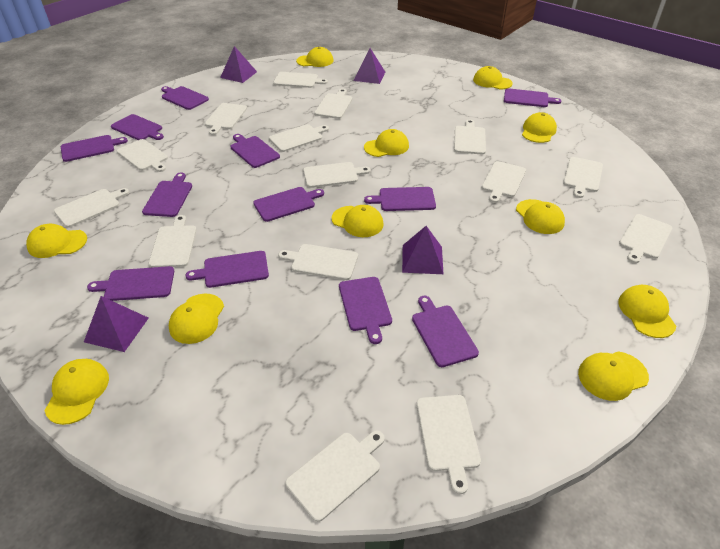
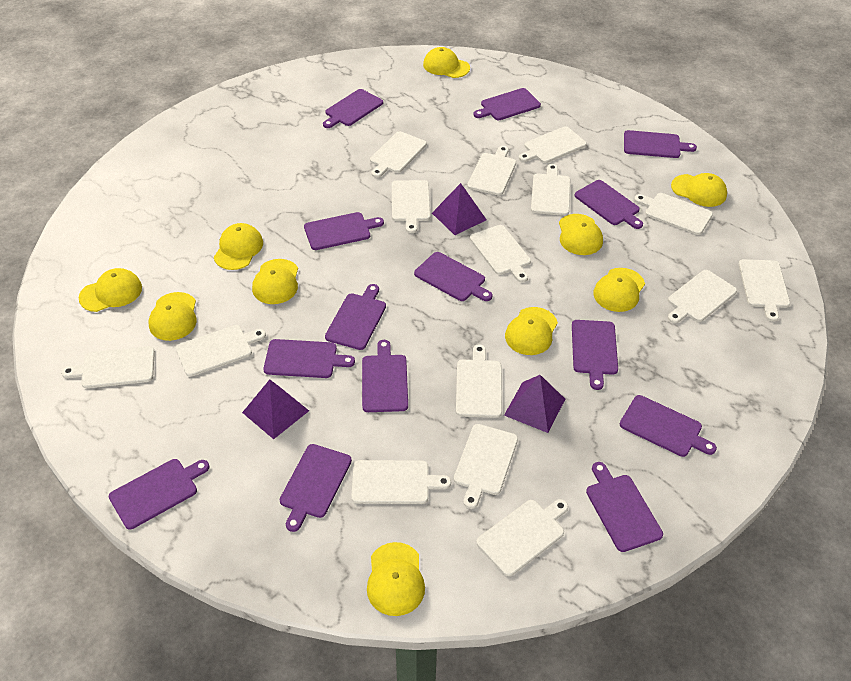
purple cutting board: 12 -> 14
purple pyramid: 4 -> 3
yellow cap: 11 -> 10

